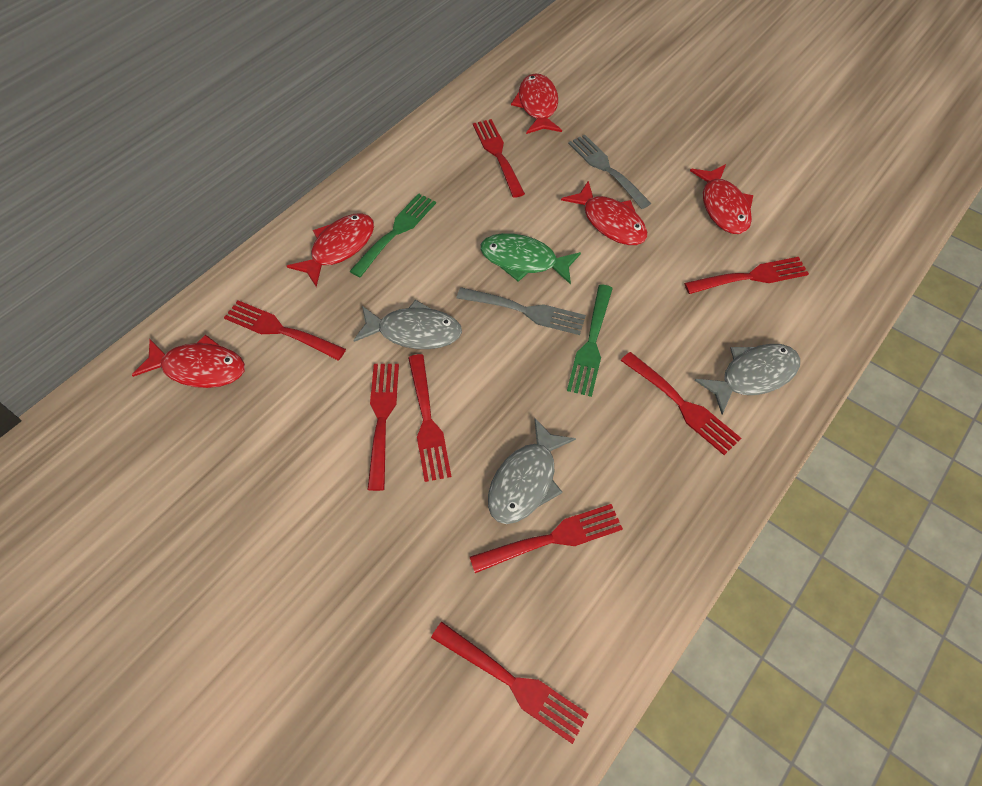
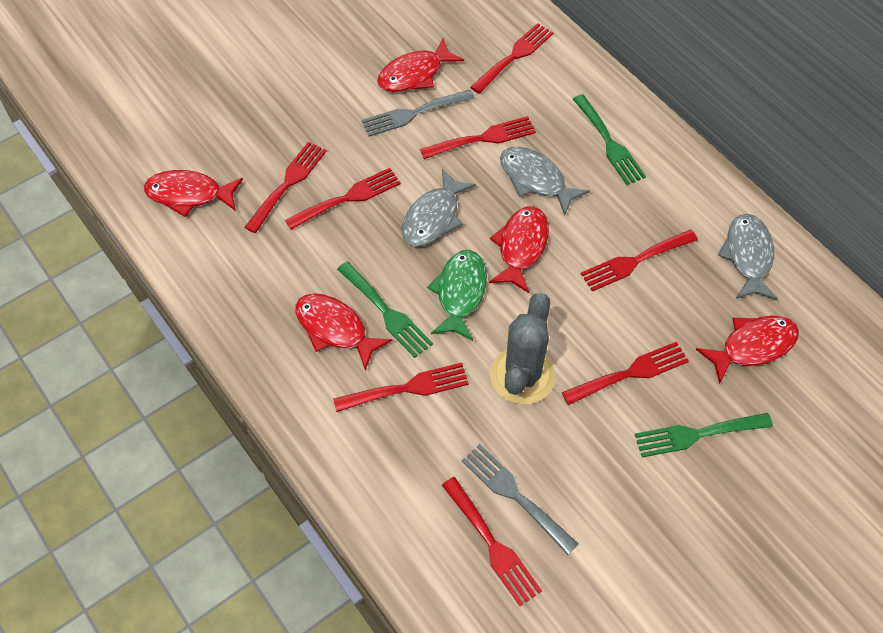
green fork: 2 -> 3
grey cactus: 0 -> 1

